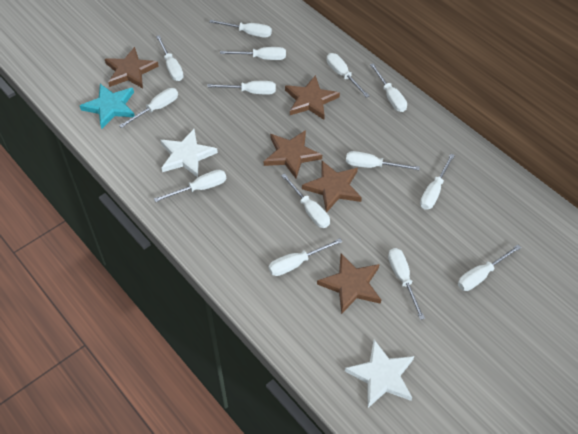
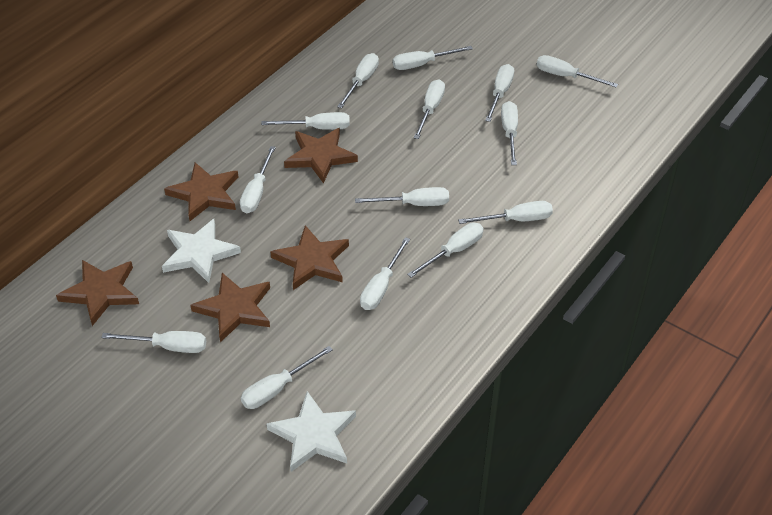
turquoise star: 1 -> 0

